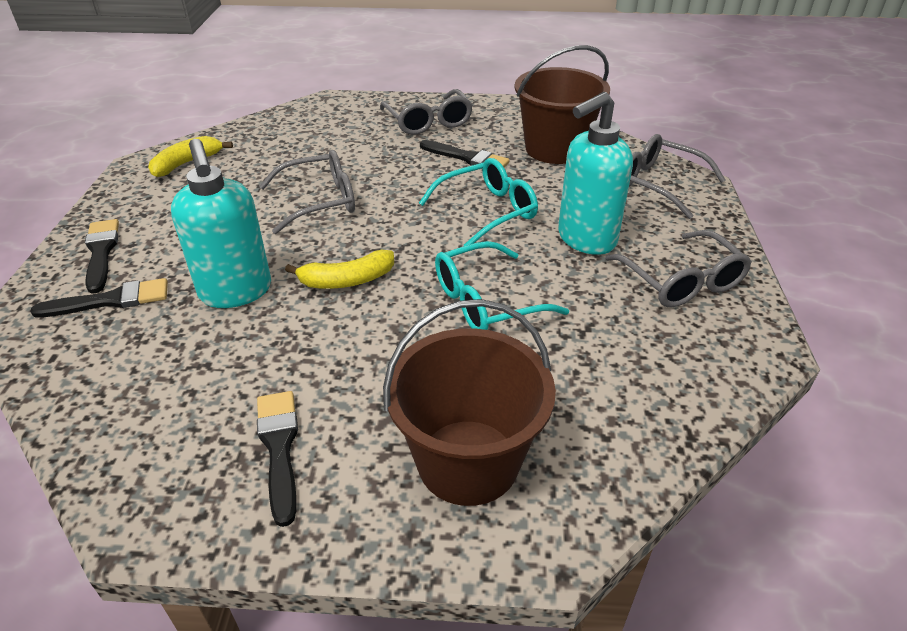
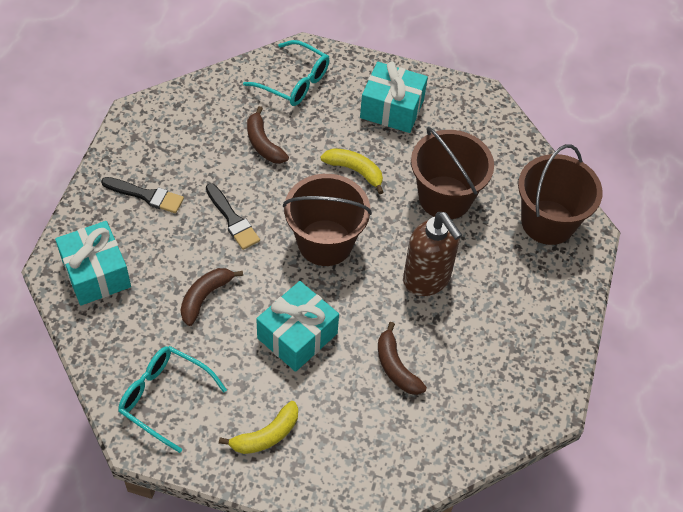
black brush: 4 -> 2
brown banana: 0 -> 3
brown bucket: 2 -> 3
brown soap dispenser: 0 -> 1
grey glasses: 4 -> 0
turquoise gift: 0 -> 3
turquoise soap dispenser: 2 -> 0

